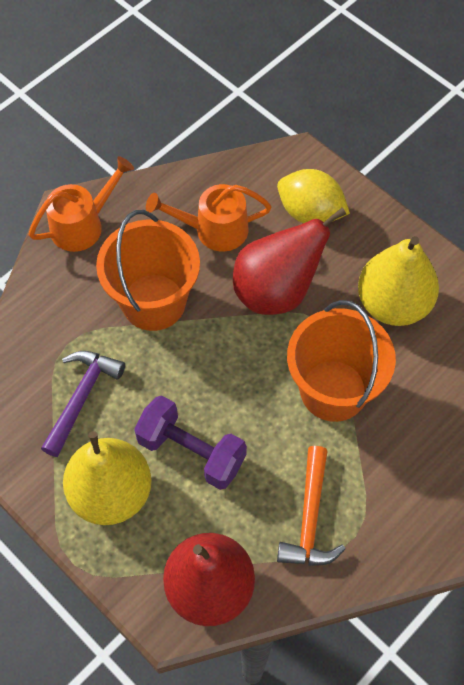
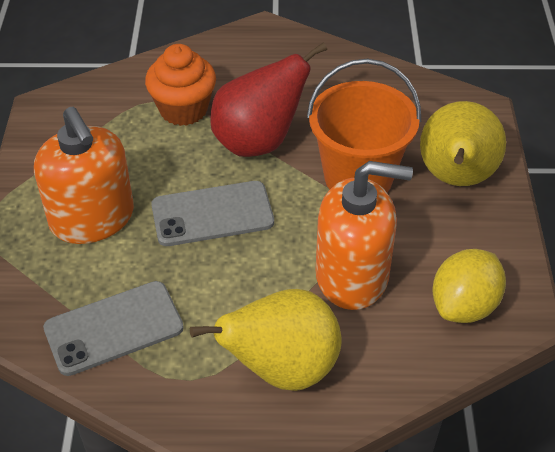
grey phone: 0 -> 2
orange bucket: 2 -> 1
orange cupcake: 0 -> 1
orange hammer: 1 -> 0
orange soap dispenser: 0 -> 2
orange watering can: 2 -> 0
purple dumbbell: 1 -> 0
purple hammer: 1 -> 0
red pear: 2 -> 1

